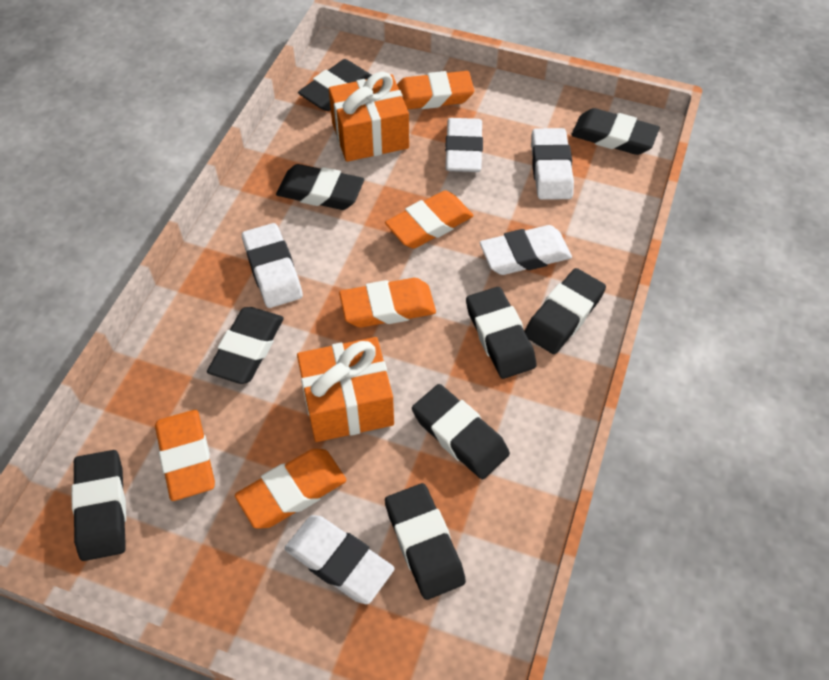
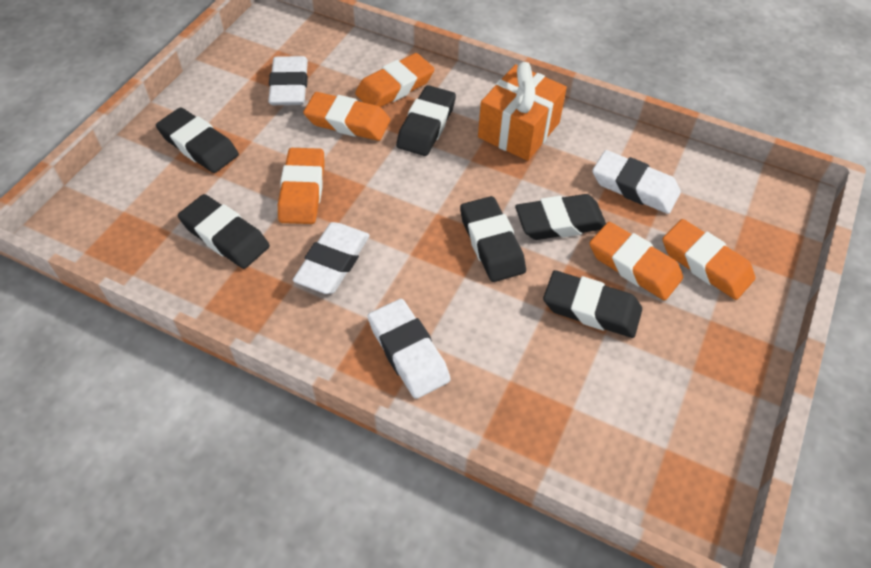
black eraser: 9 -> 6
orange gift: 2 -> 1
white eraser: 5 -> 4

